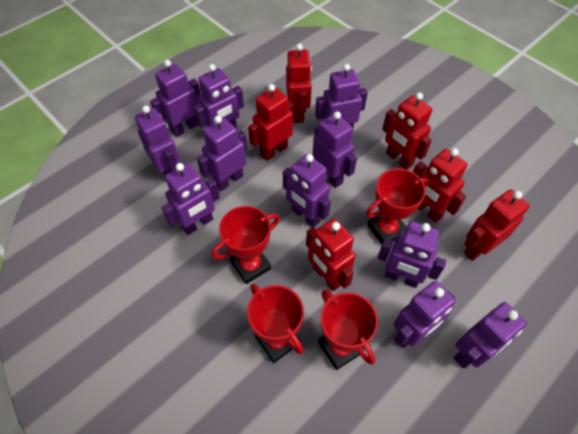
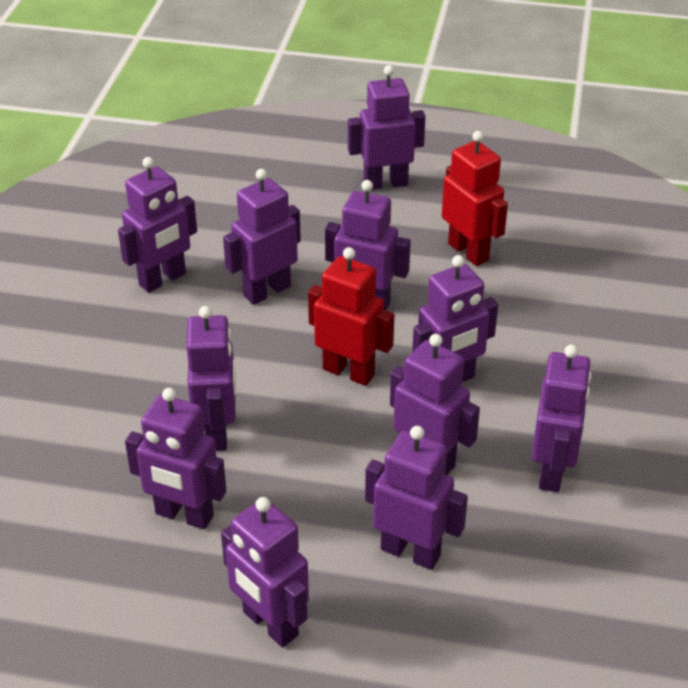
red robot: 6 -> 2
red trophy: 4 -> 0

